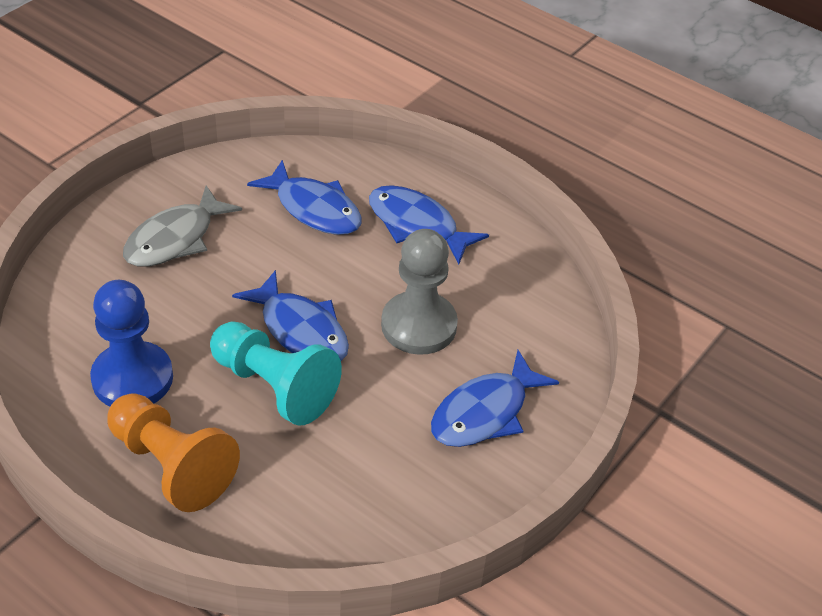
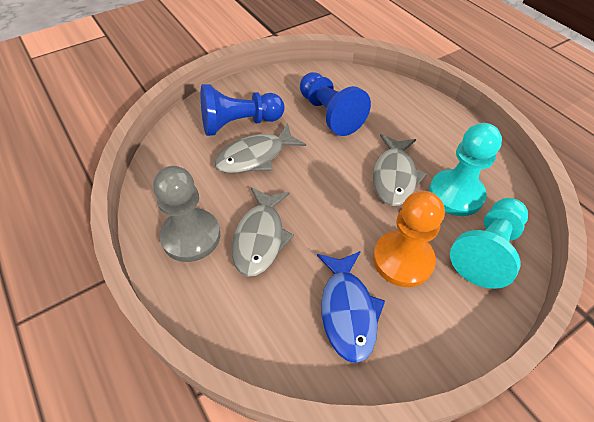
blue fish: 4 -> 1
blue pawn: 1 -> 2
grey fish: 1 -> 3
turquoise pawn: 1 -> 2

